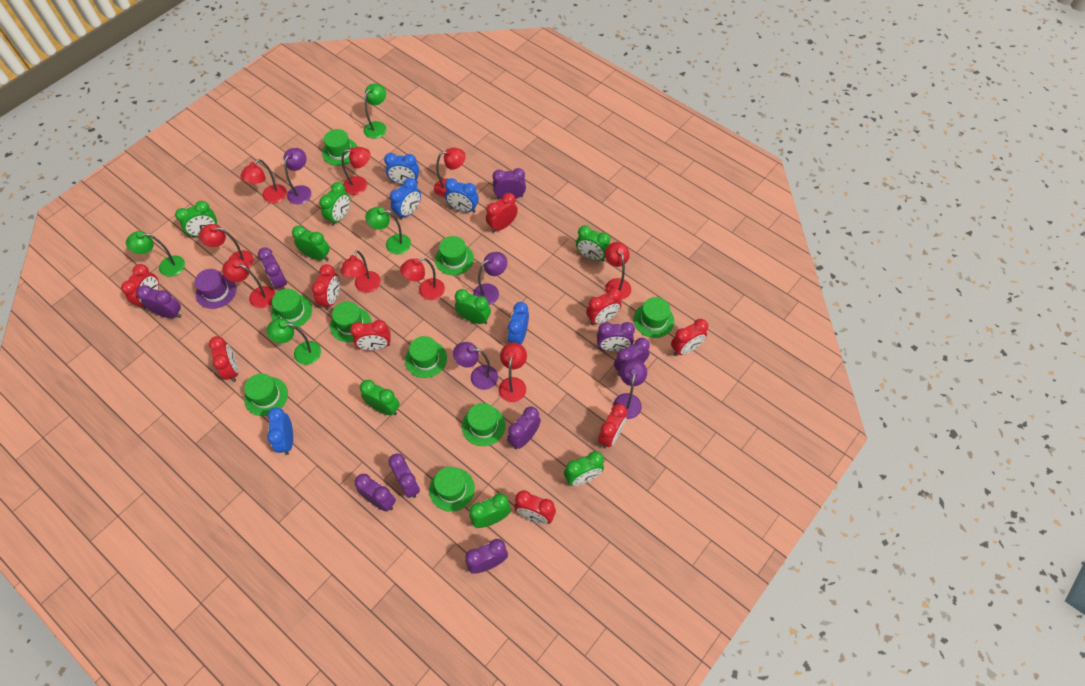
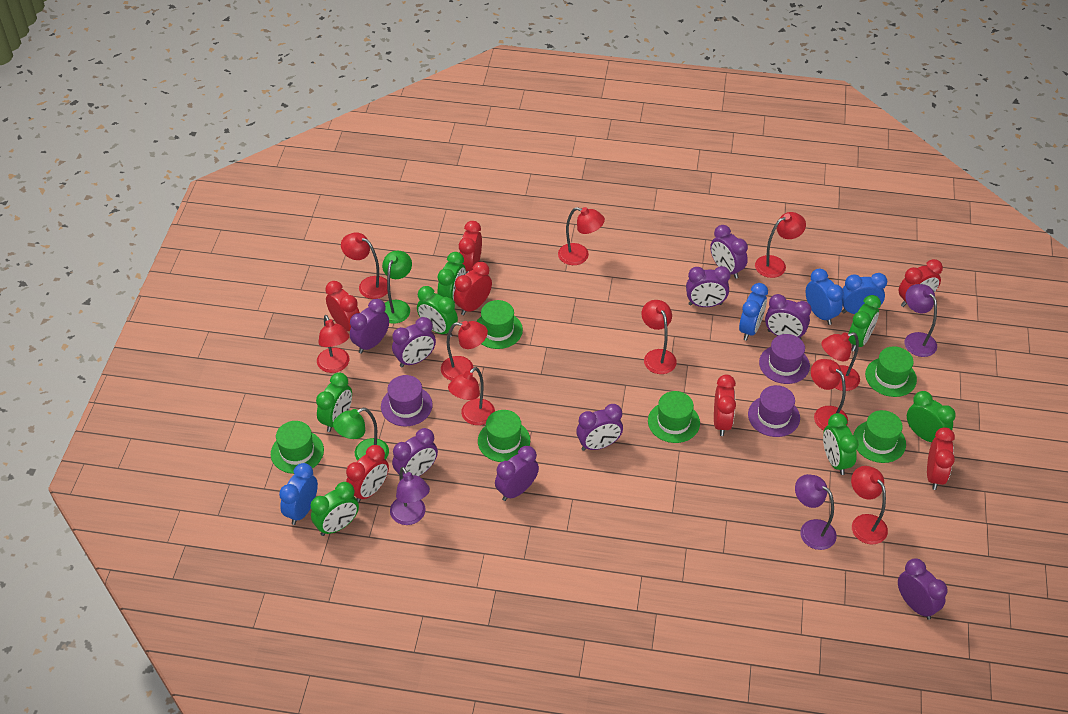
blue clock: 5 -> 4
green clock: 8 -> 7
green hat: 9 -> 6
green lamp: 4 -> 2
purple hat: 1 -> 3
purple lamp: 4 -> 3
red clock: 9 -> 7
red lamp: 9 -> 10

